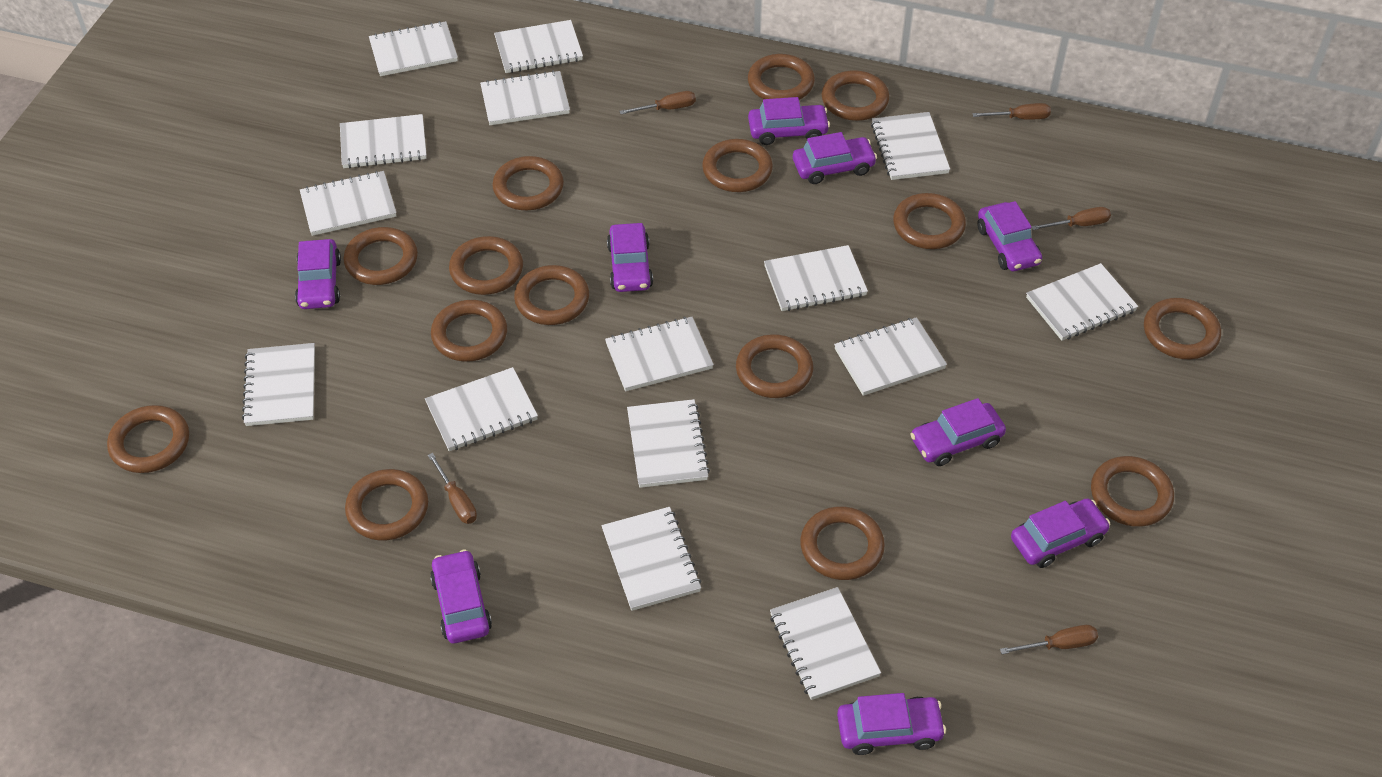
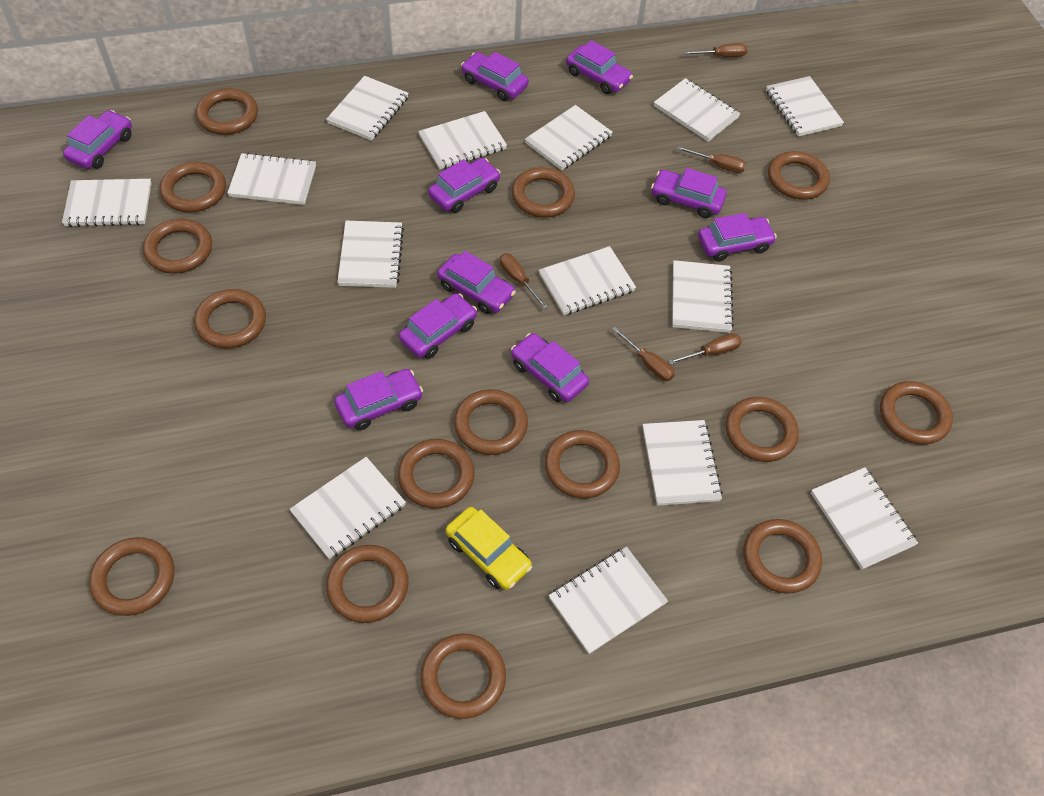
purple car: 9 -> 10
white notebook: 15 -> 14
yellow car: 0 -> 1

